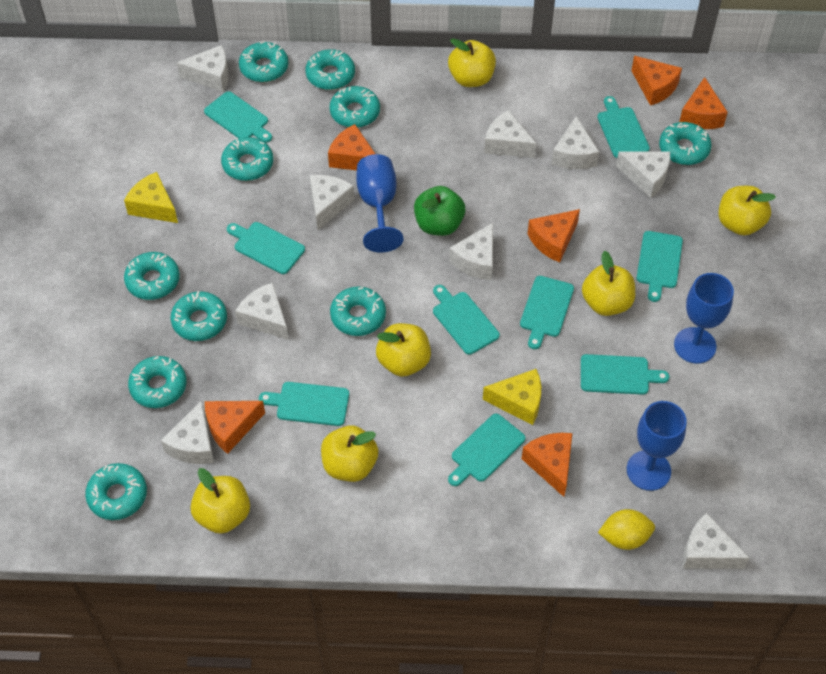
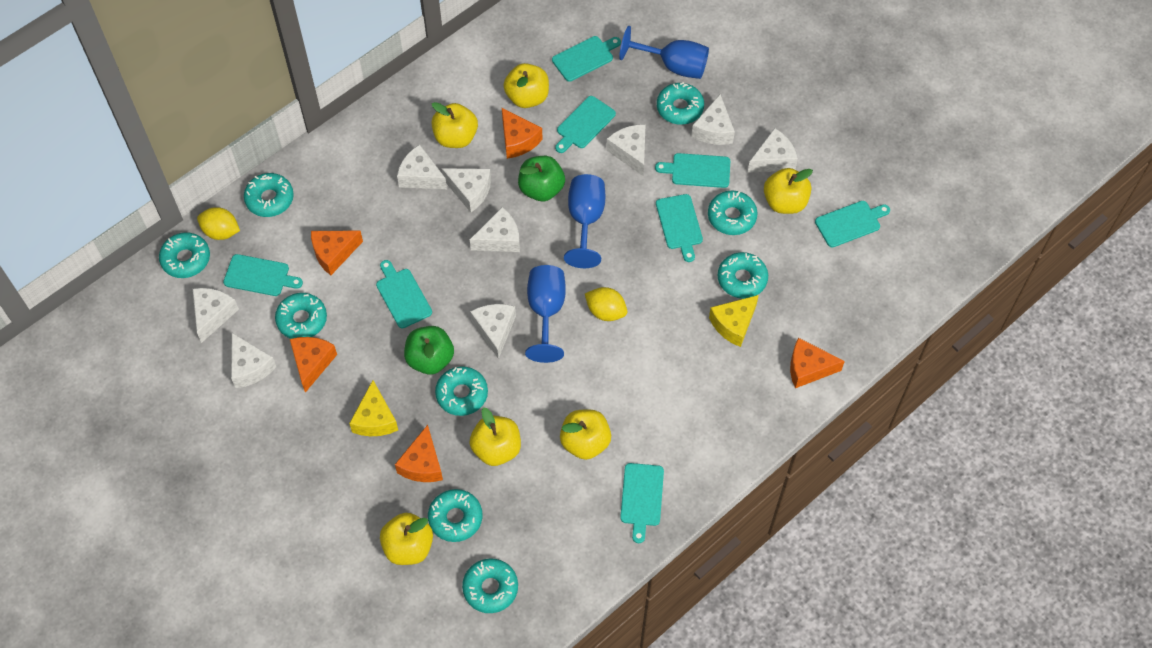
green apple: 1 -> 2
orange cheese: 6 -> 5
turquoise cutting board: 9 -> 8
turquoise donut: 10 -> 9
yellow lemon: 1 -> 2

